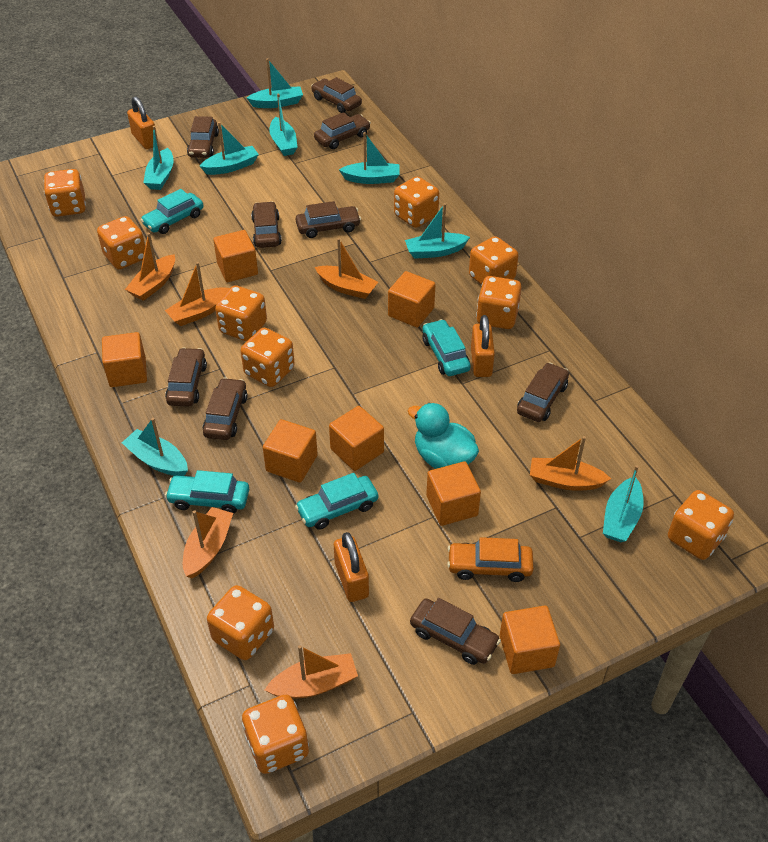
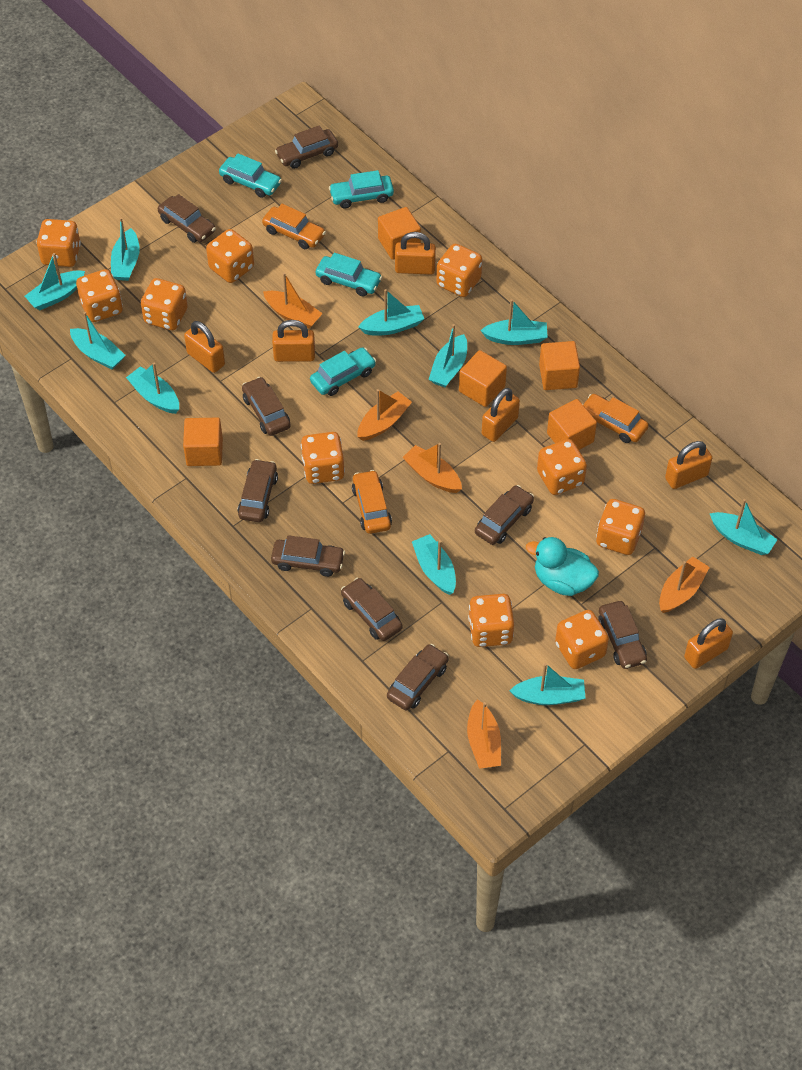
orange boat: 6 -> 5
orange car: 1 -> 3
orange cube: 7 -> 5
orange padlock: 3 -> 6
turquoise boat: 8 -> 10

